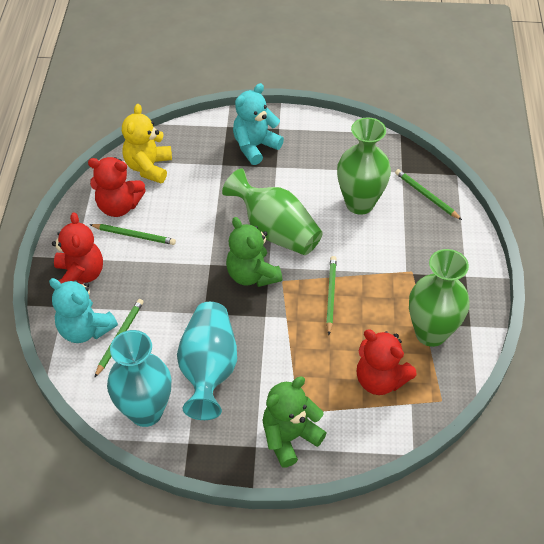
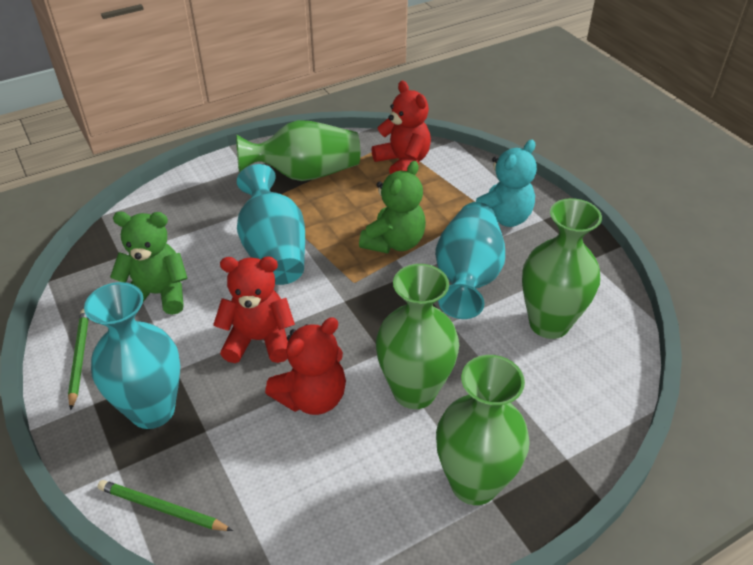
green pencil: 4 -> 2
green vase: 3 -> 4
turquoise teddy bear: 2 -> 1
turquoise vase: 2 -> 3
yellow teddy bear: 1 -> 0

